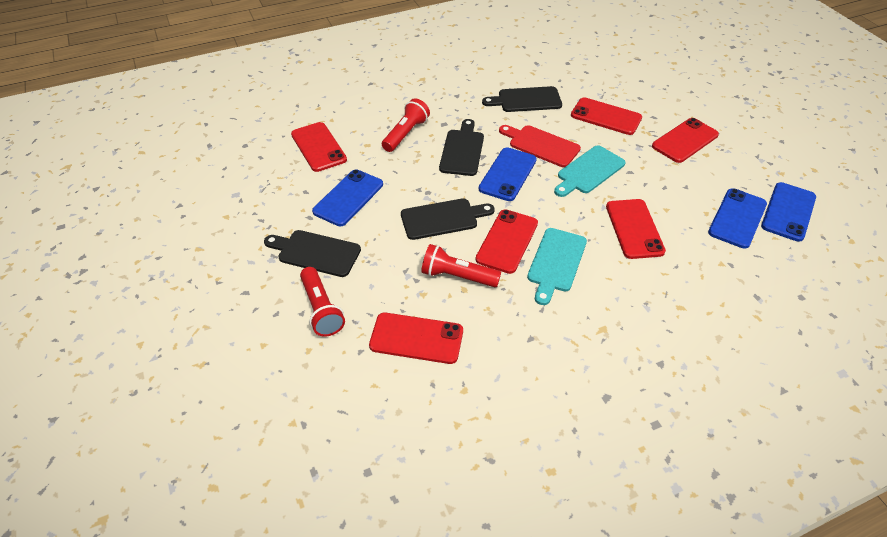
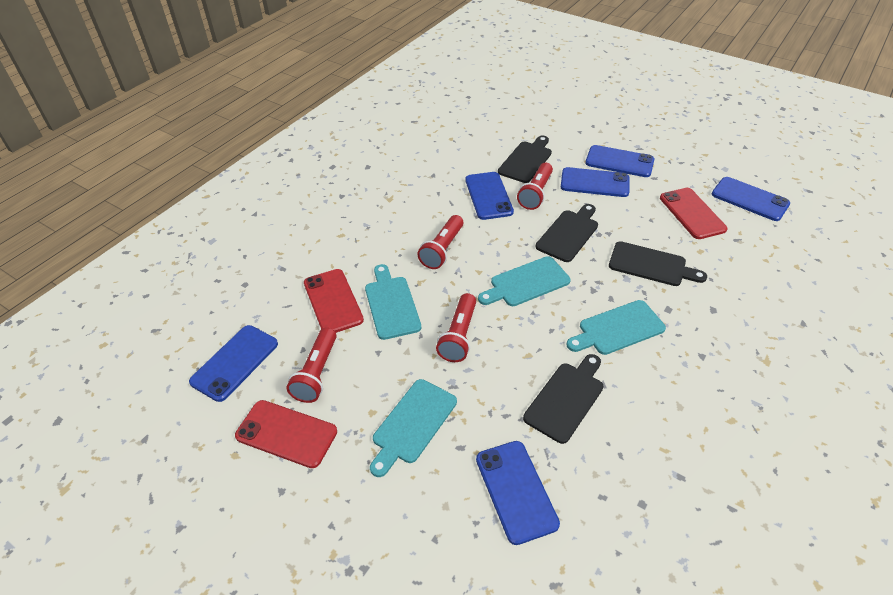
blue phone: 4 -> 6
red cutting board: 1 -> 0
red flashlight: 3 -> 4
red phone: 6 -> 3
turquoise cutting board: 2 -> 4

